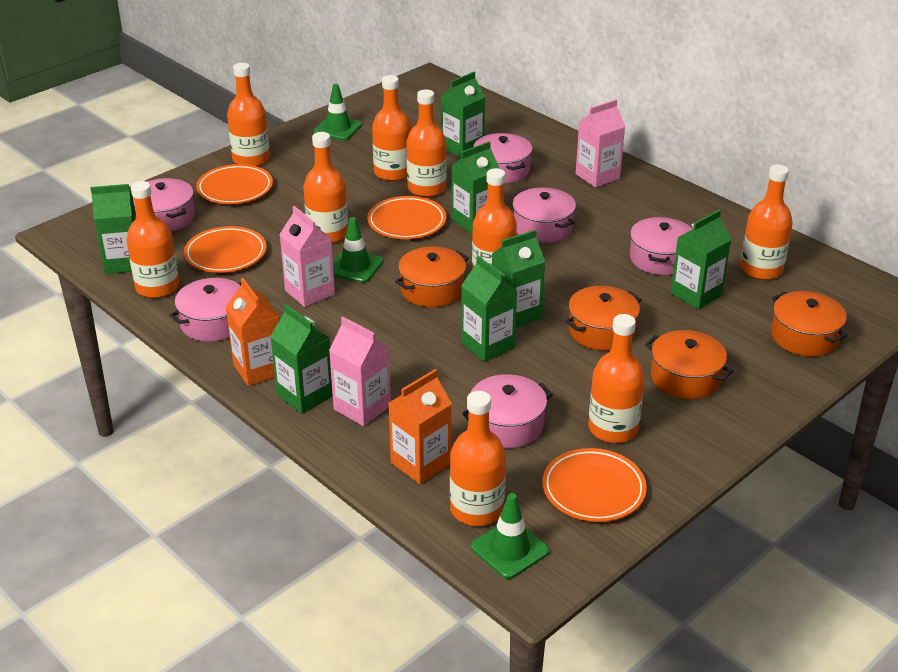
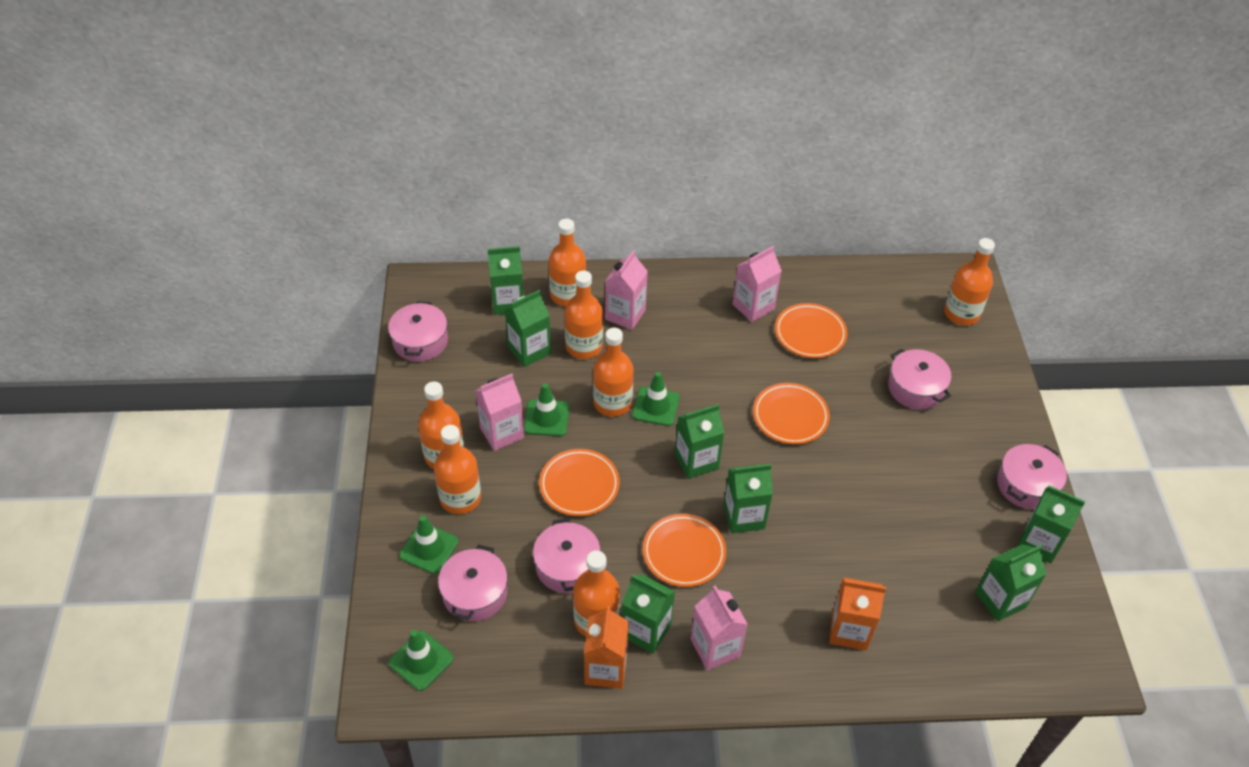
green traffic cone: 3 -> 4
orange bottle: 9 -> 7
orange pot: 4 -> 0
pink carton: 3 -> 4
pink pot: 6 -> 5

